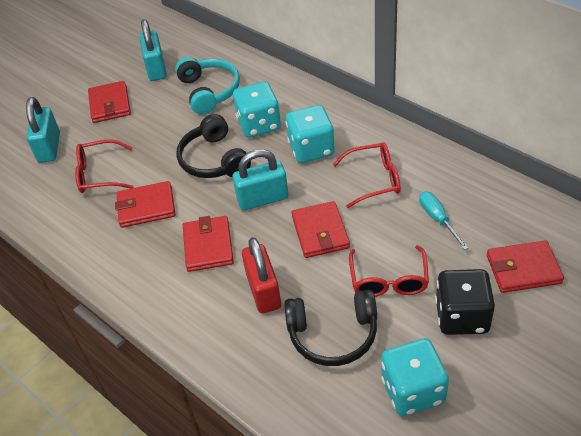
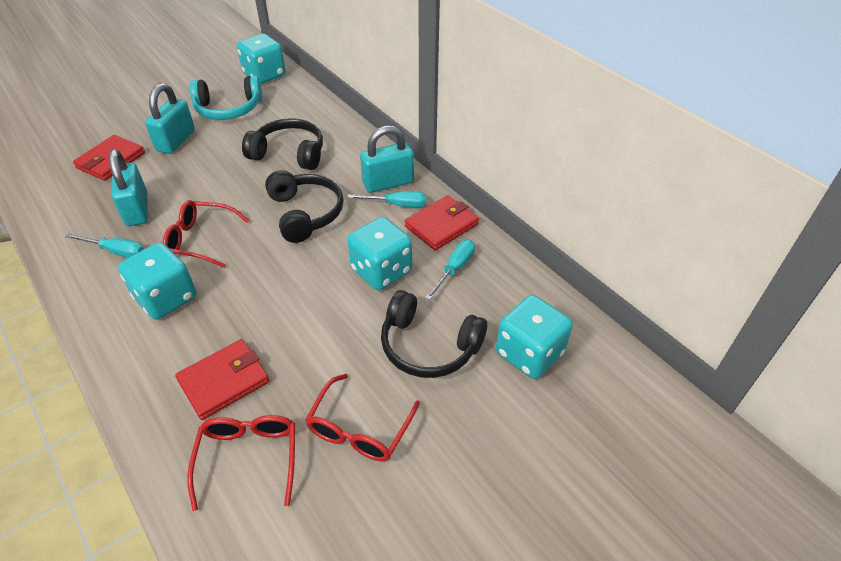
black dice: 1 -> 0
black headphones: 2 -> 3
red padlock: 1 -> 0
red wallet: 5 -> 3
turquoise dice: 3 -> 4
turquoise screwdriver: 1 -> 3

